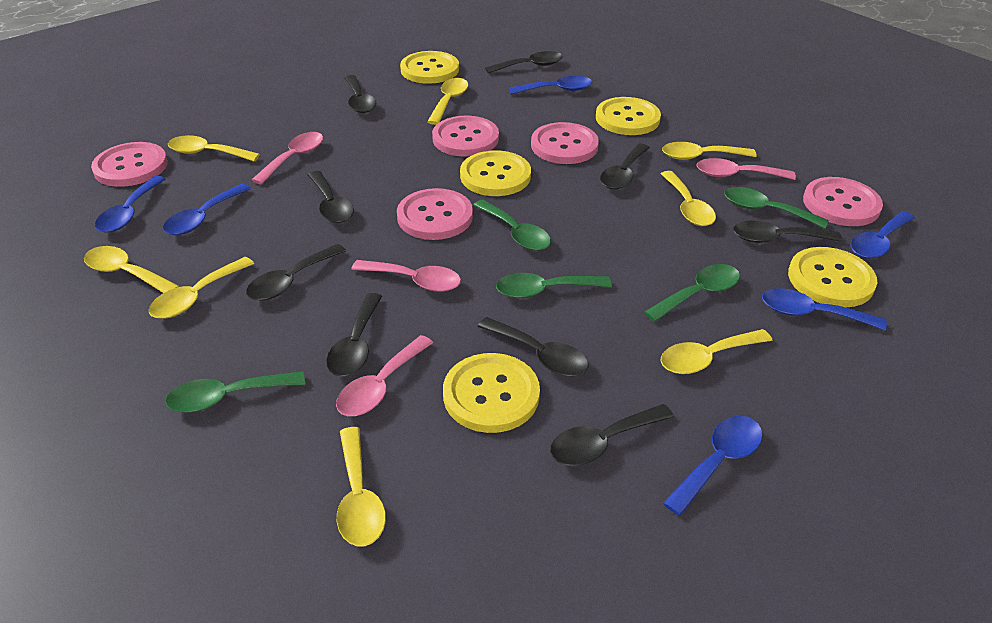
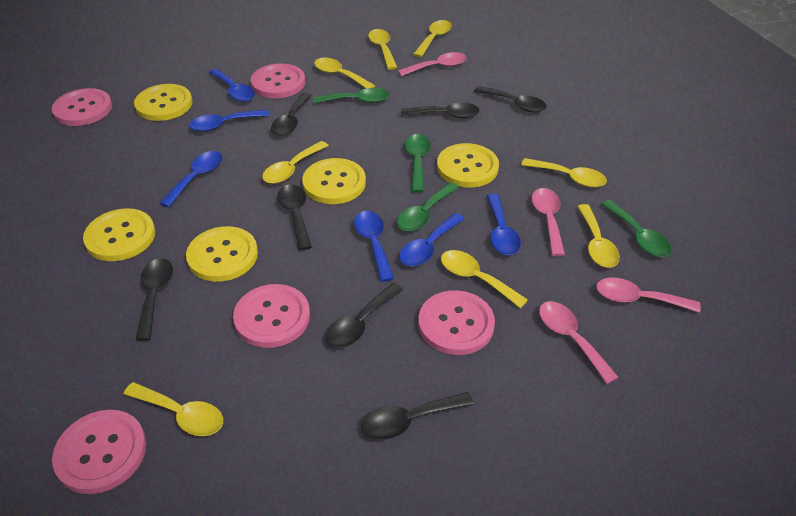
black spoon: 9 -> 7
green spoon: 5 -> 4

